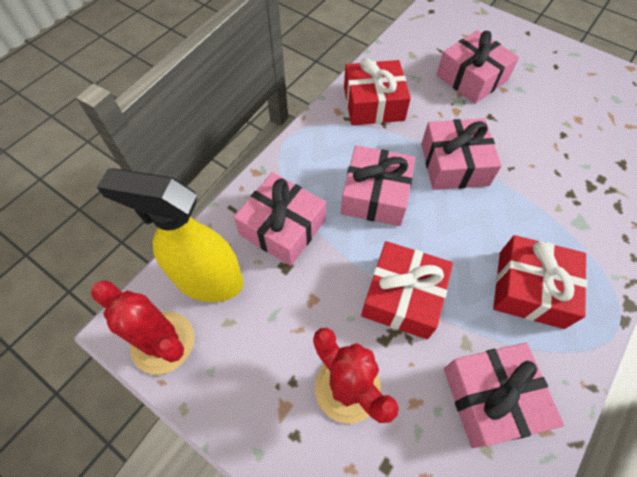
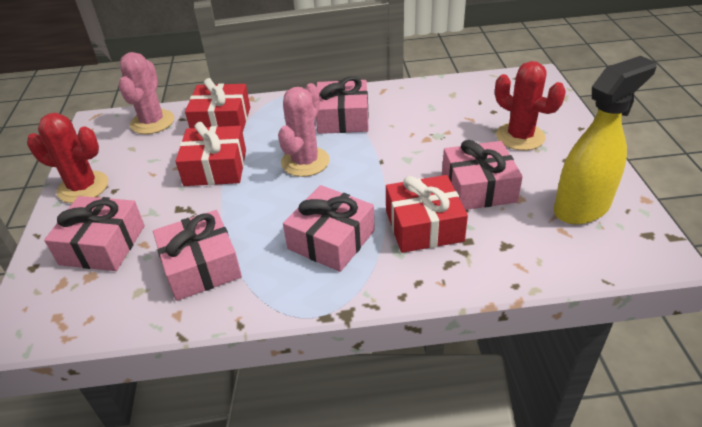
pink cactus: 0 -> 2

